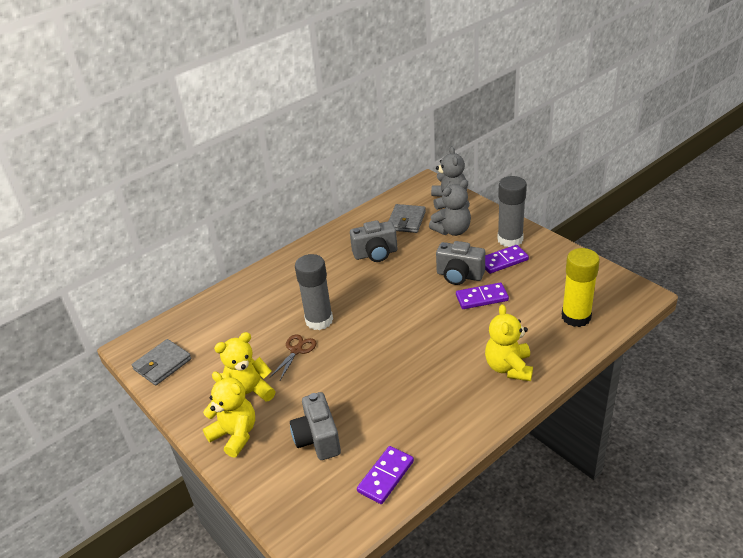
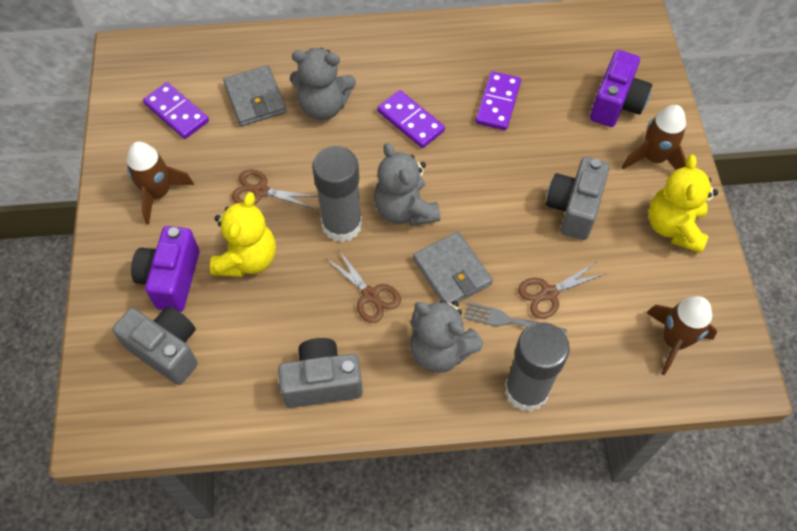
brown rocket: 0 -> 3
brown scissors: 1 -> 3
grey fork: 0 -> 1
grey teddy bear: 2 -> 3
purple camera: 0 -> 2
yellow glue stick: 1 -> 0
yellow teddy bear: 3 -> 2

